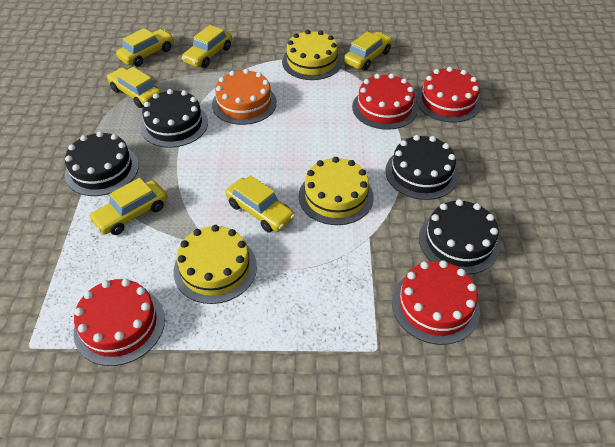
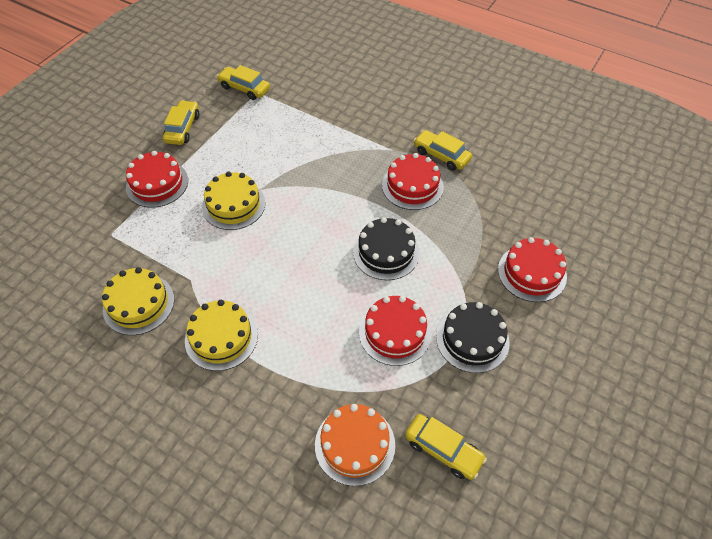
black cake: 4 -> 2
yellow car: 6 -> 4

